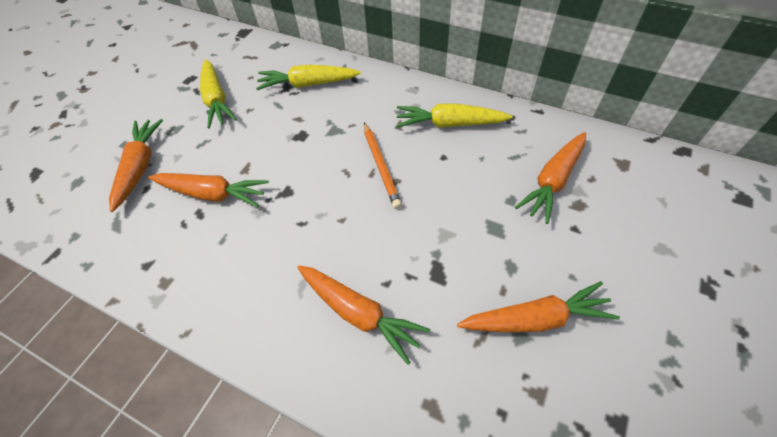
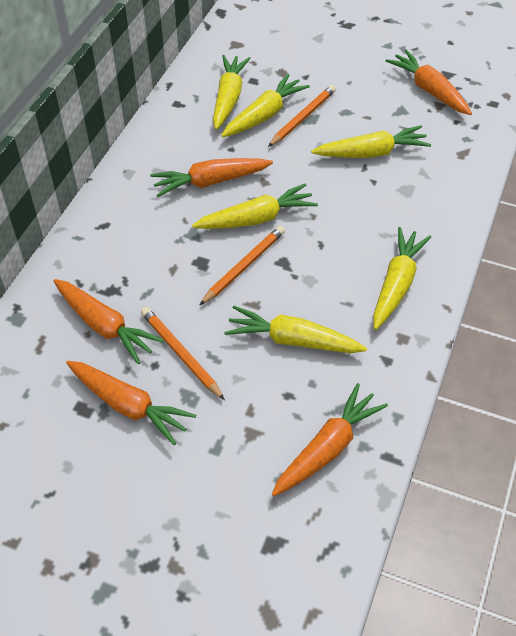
orange pencil: 1 -> 3
yellow carrot: 3 -> 6

